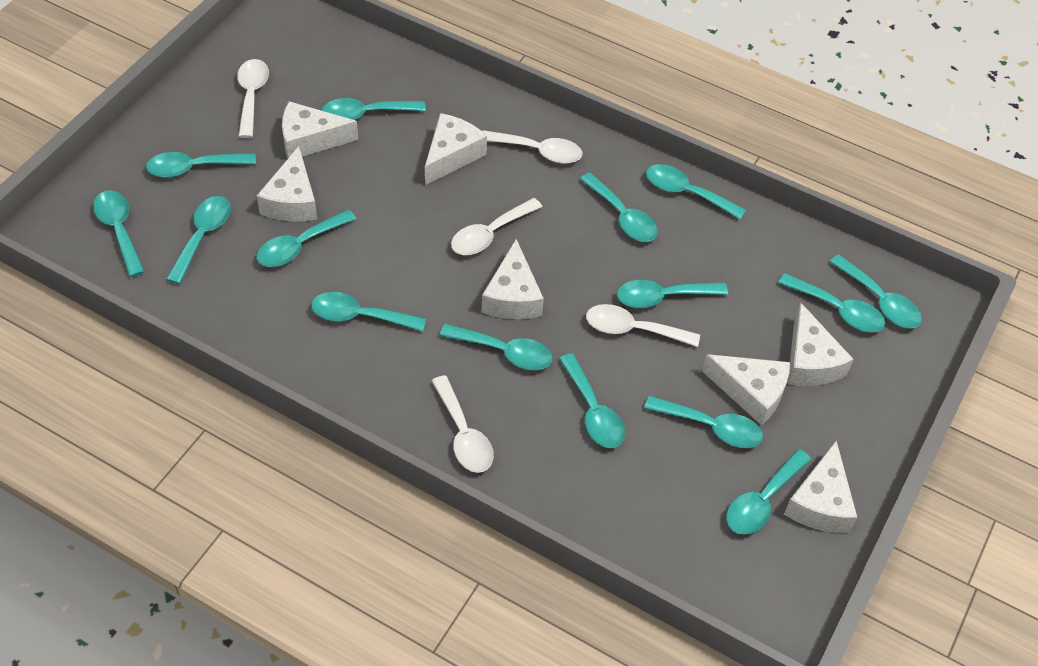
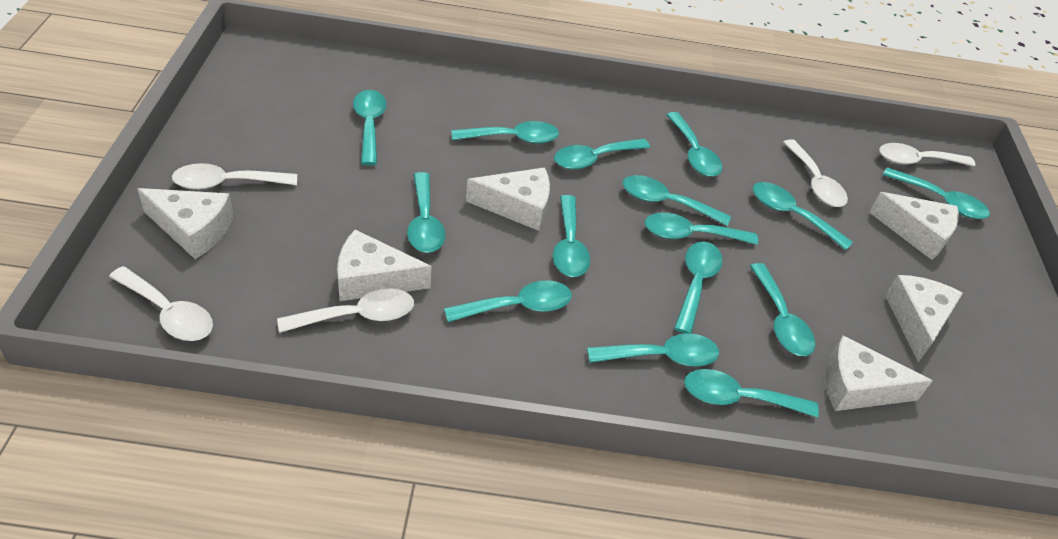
white cheese: 7 -> 6

